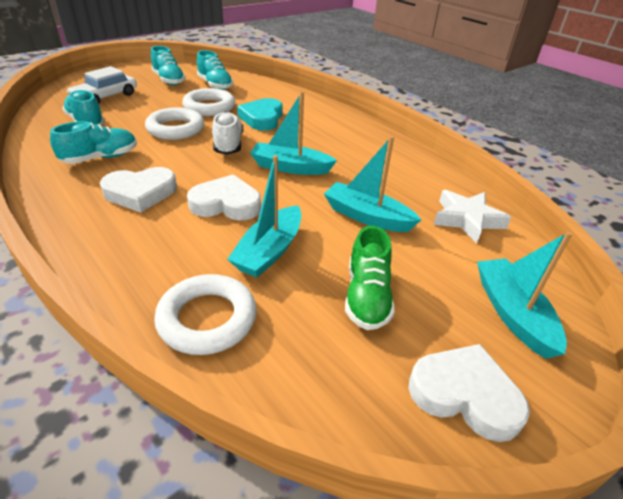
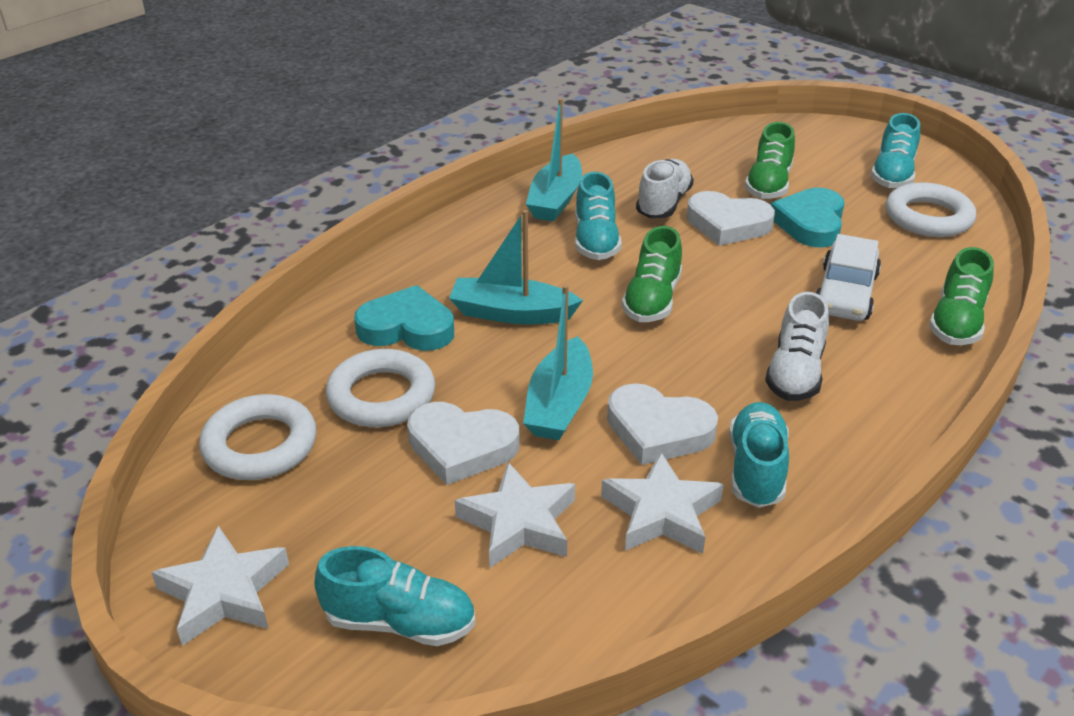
green shoe: 1 -> 3
turquoise boat: 4 -> 3
turquoise heart: 1 -> 2
white shoe: 1 -> 2
white star: 1 -> 3

